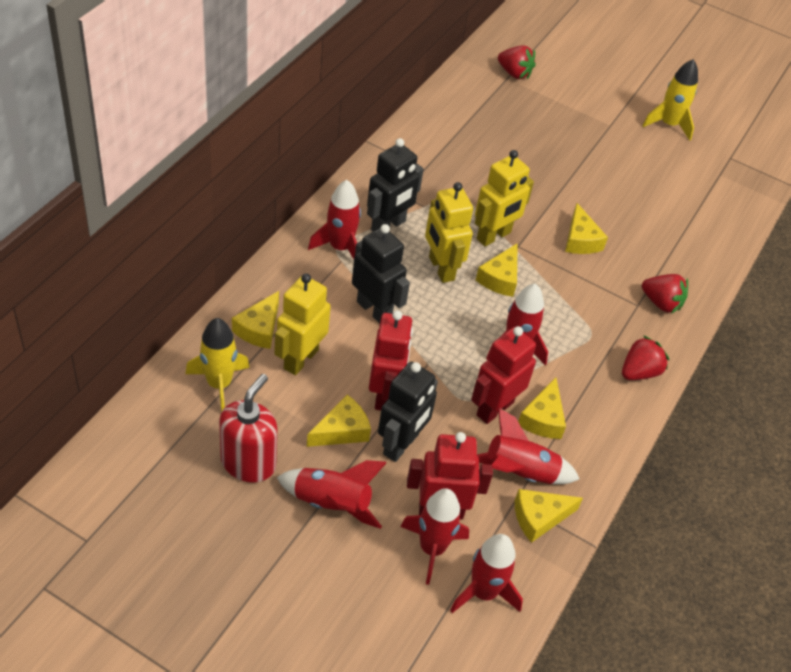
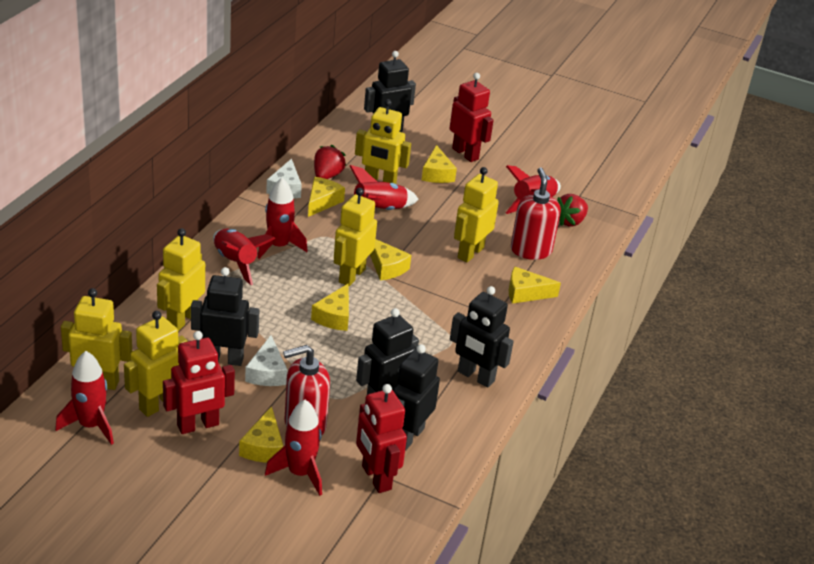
black robot: 3 -> 5
red soap dispenser: 1 -> 2
red strawberry: 3 -> 2
white cheese: 0 -> 2
yellow robot: 3 -> 6
yellow rocket: 2 -> 0

